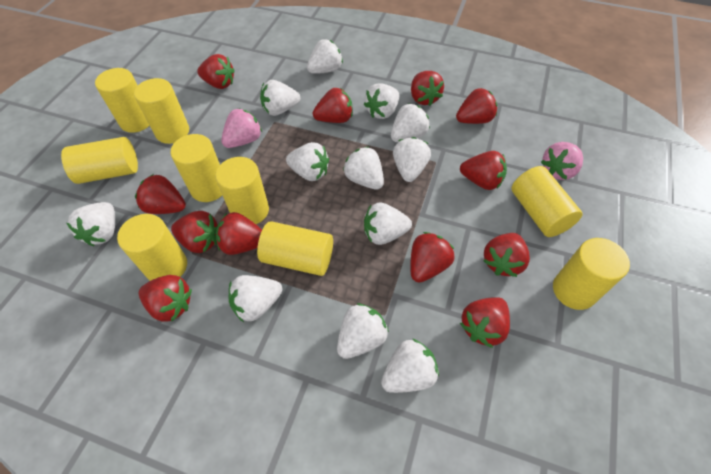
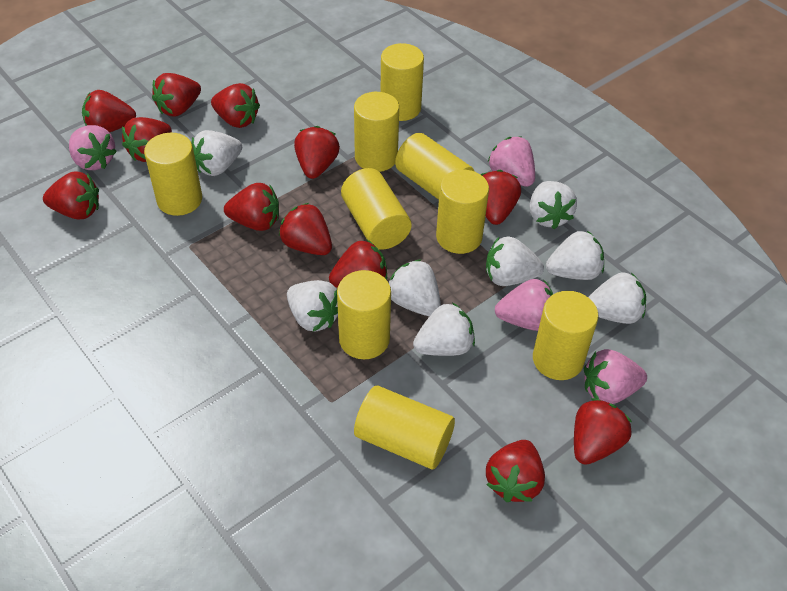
pink strawberry: 2 -> 4
white strawberry: 12 -> 8

